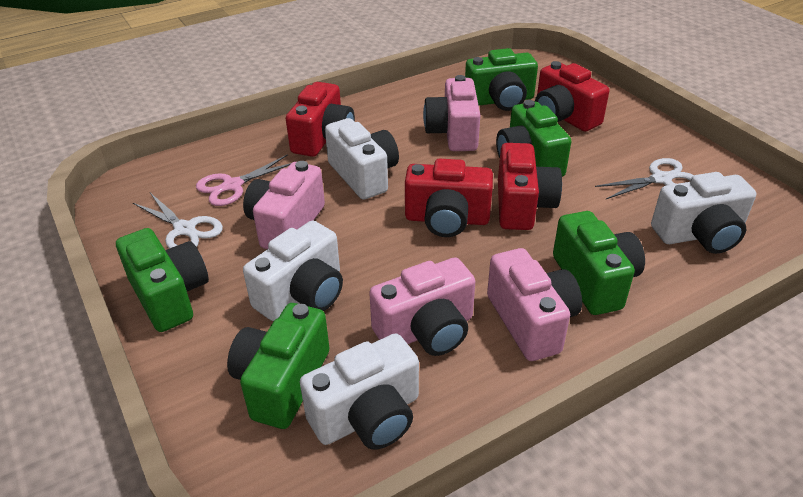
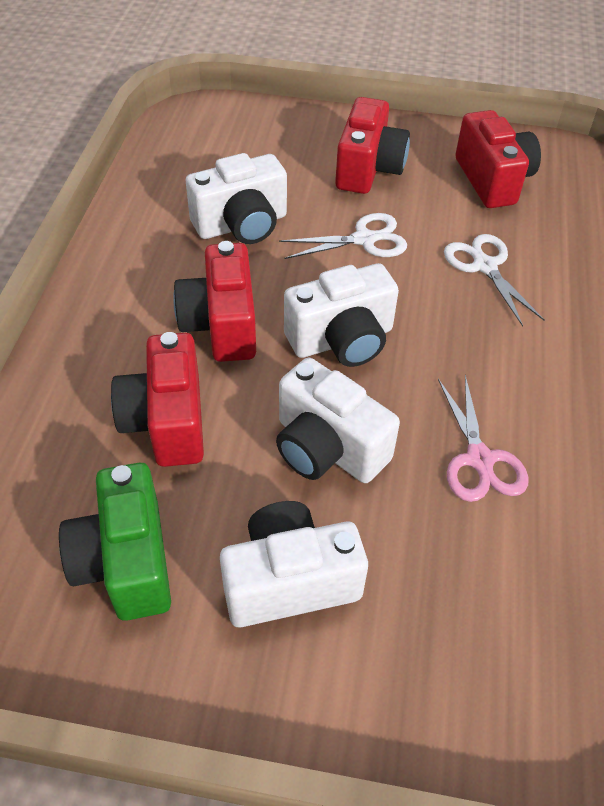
green camera: 5 -> 1
pink camera: 4 -> 0

